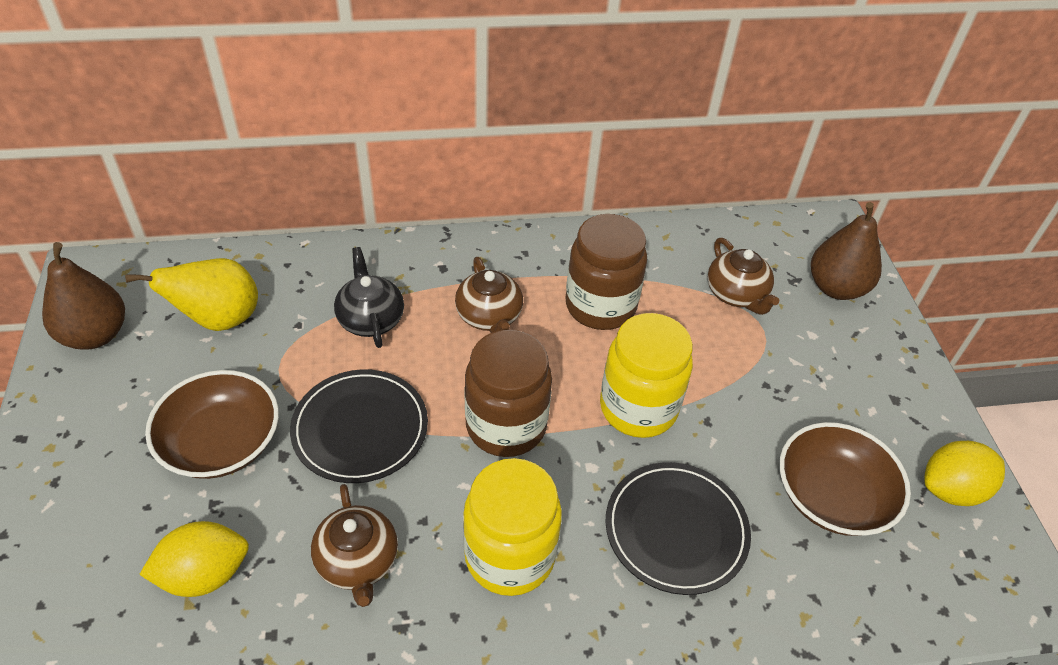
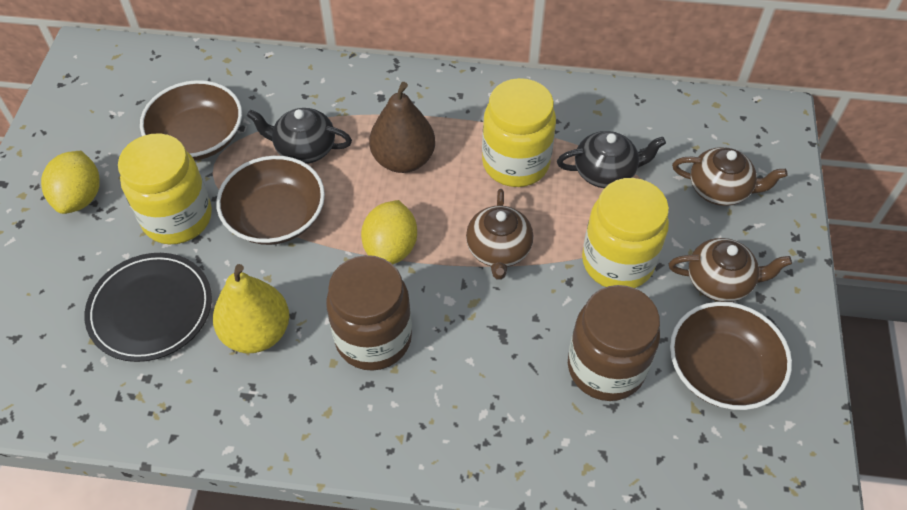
black plate: 2 -> 1
black teapot: 1 -> 2
brown bowl: 2 -> 3
brown pear: 2 -> 1
yellow jar: 2 -> 3

